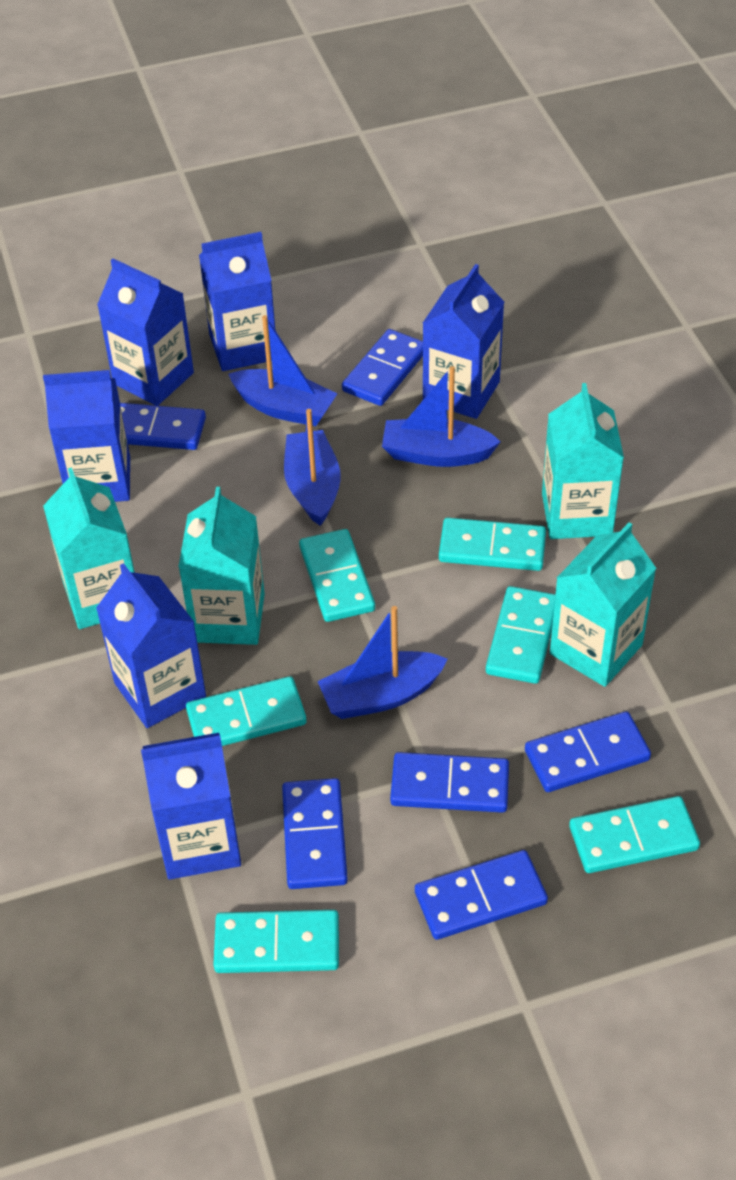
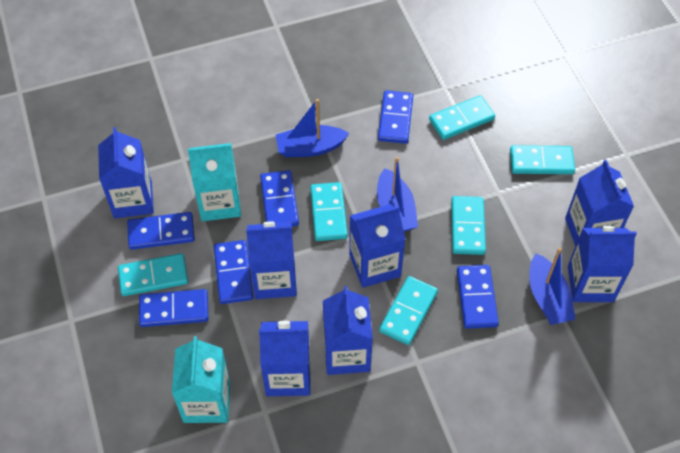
blue boat: 4 -> 3
blue carton: 6 -> 7
turquoise carton: 4 -> 2

